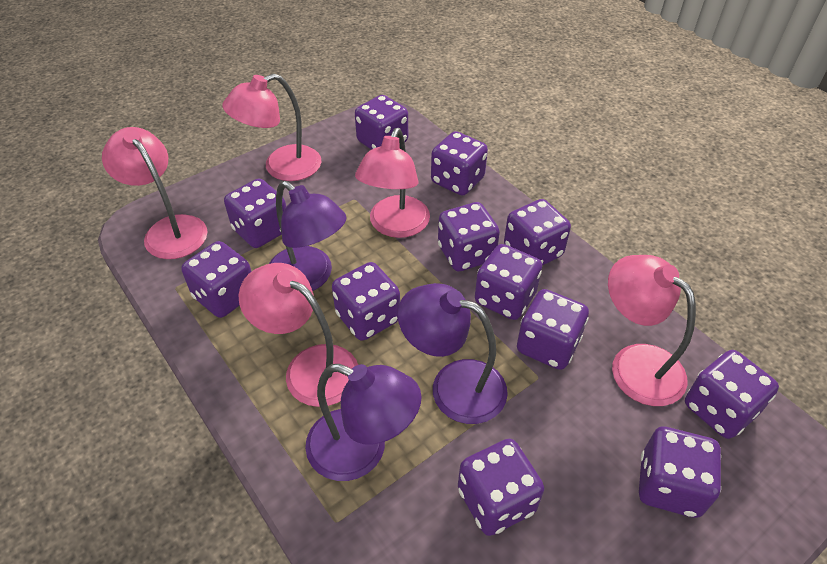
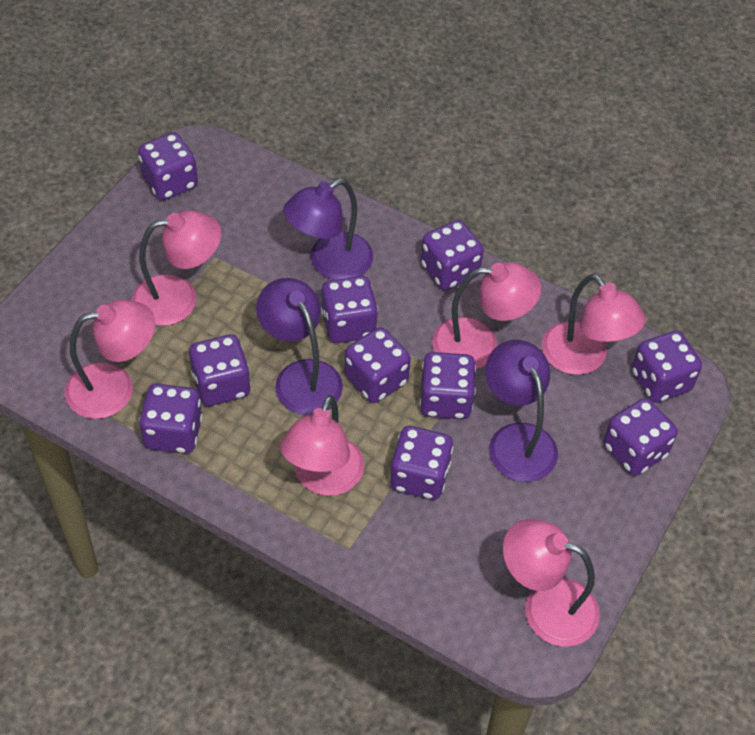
pink lamp: 5 -> 6
purple dice: 12 -> 10

